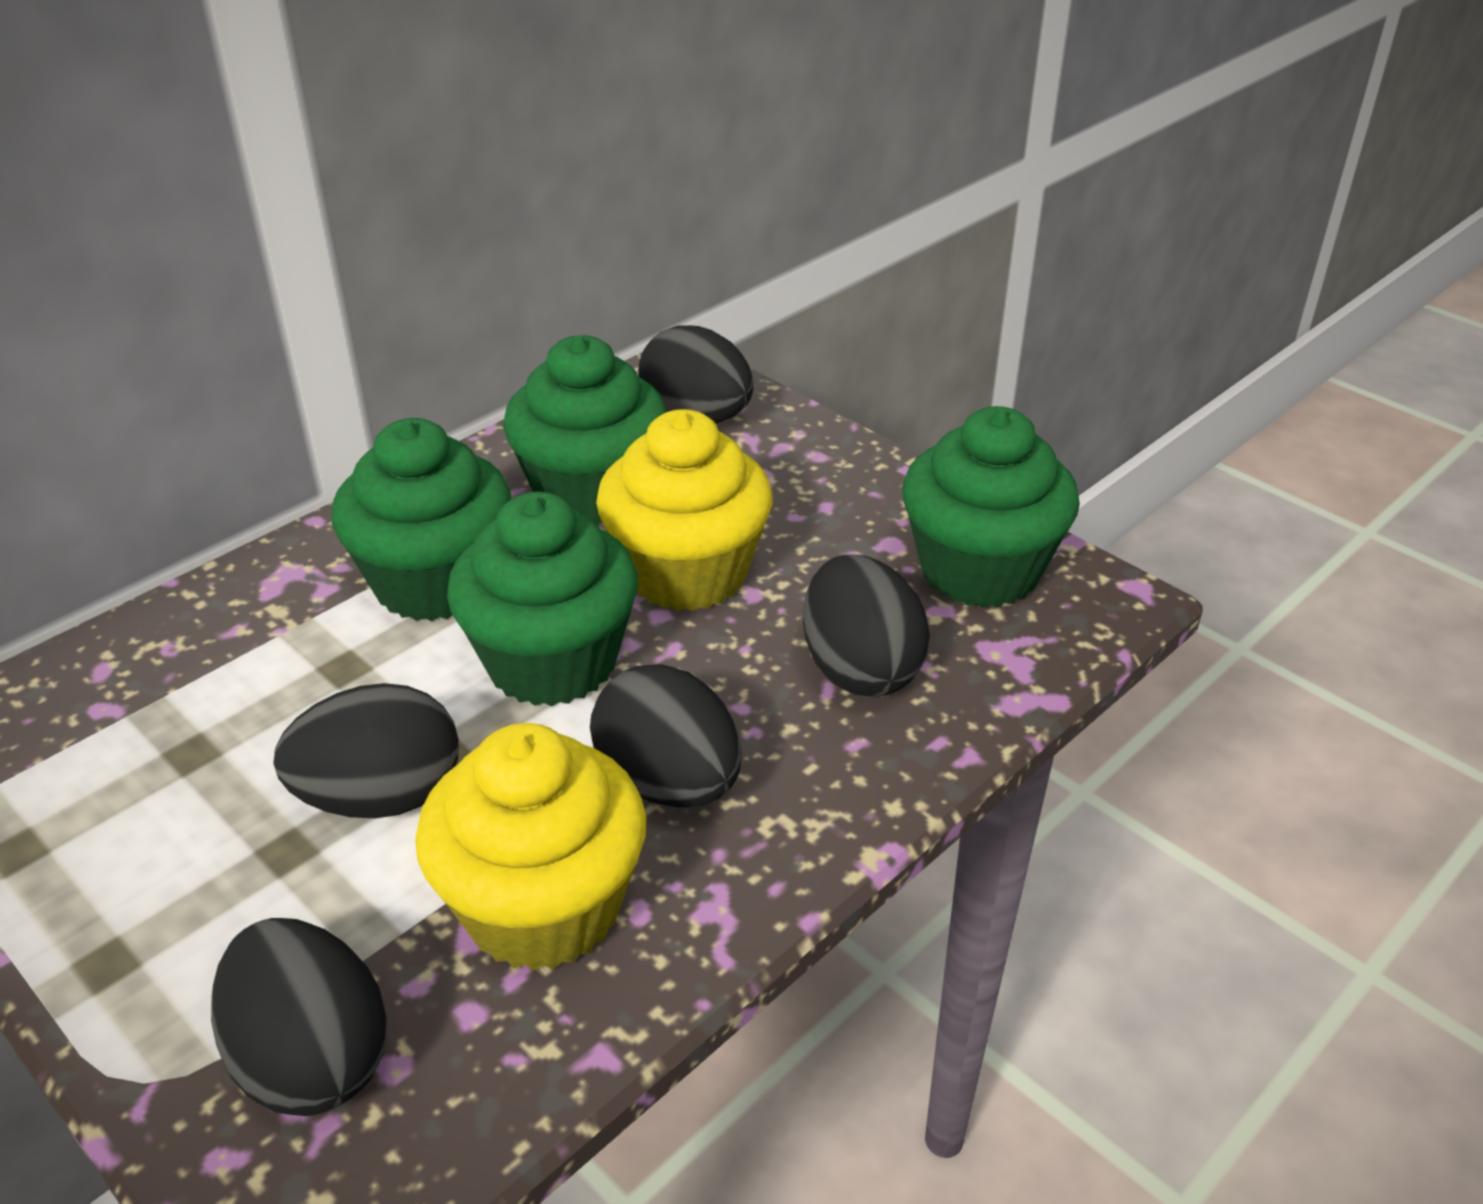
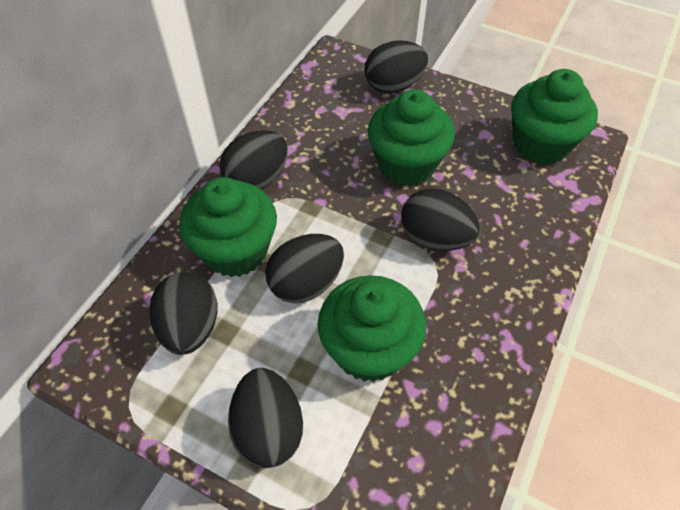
black egg: 5 -> 6
yellow cupcake: 2 -> 0

